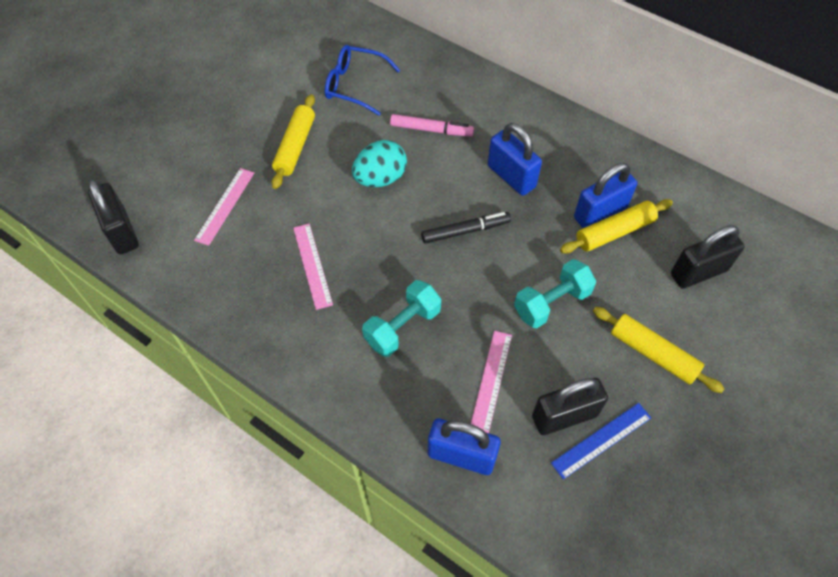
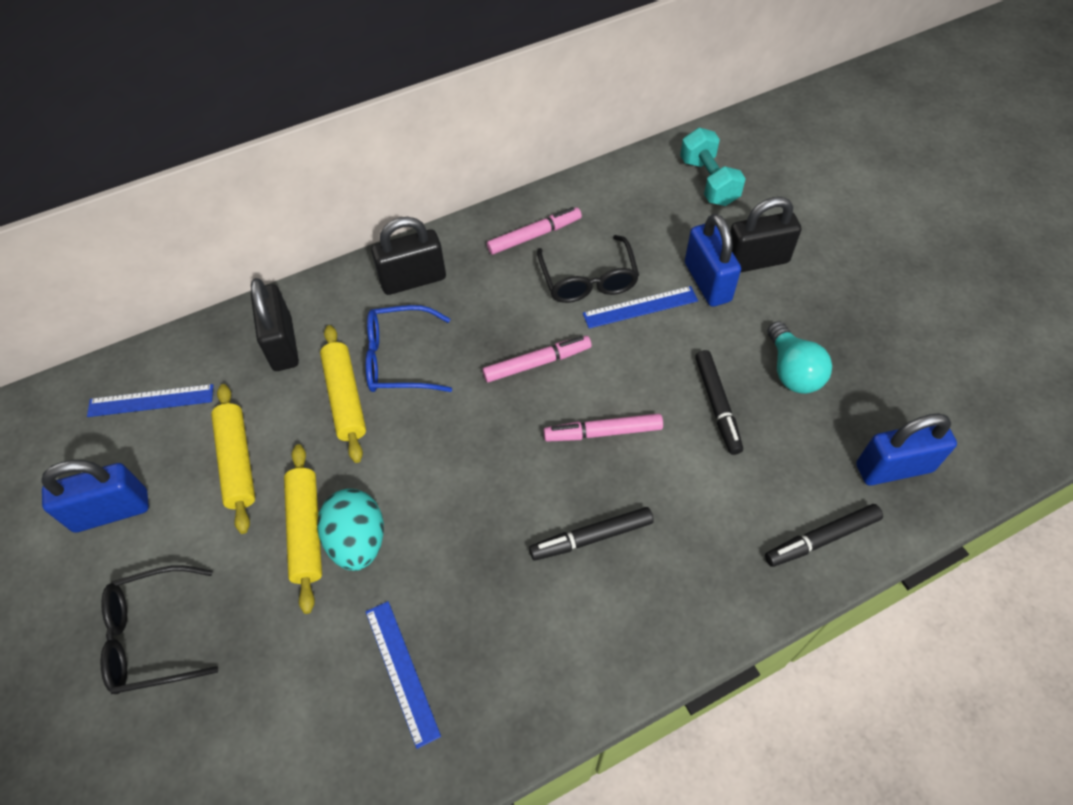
black glasses: 0 -> 2
black marker: 1 -> 3
blue ruler: 1 -> 3
pink marker: 1 -> 3
pink ruler: 3 -> 0
turquoise dumbbell: 2 -> 1
turquoise light bulb: 0 -> 1

